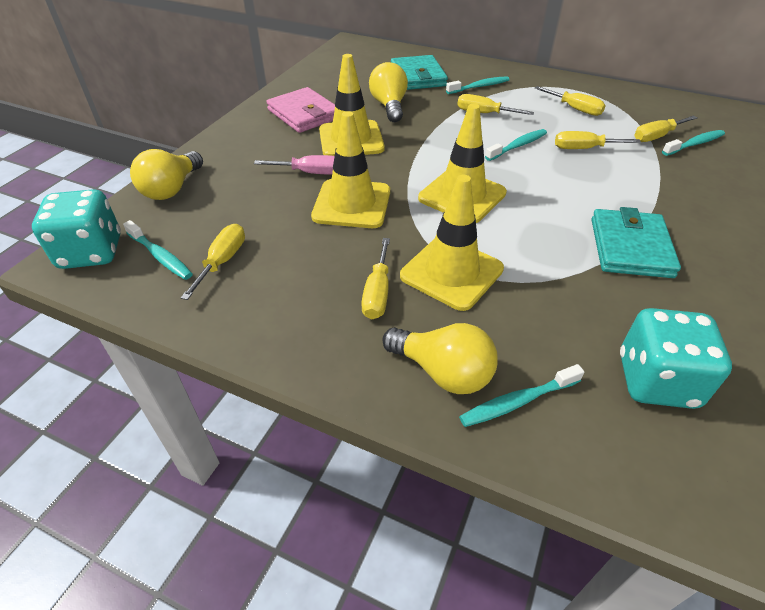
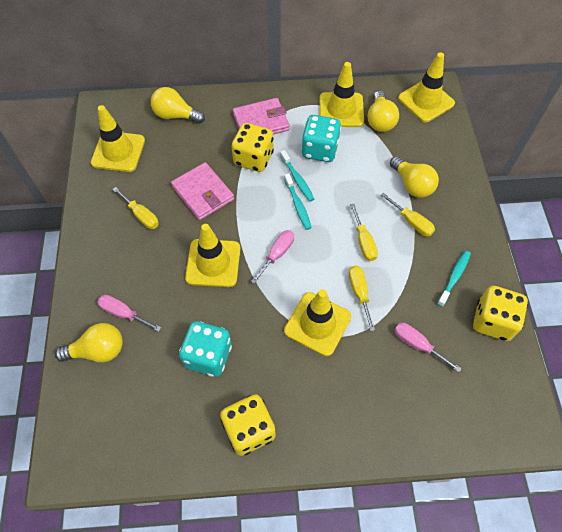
pink screwdriver: 1 -> 3
pink wallet: 1 -> 2
turquoise toothbrush: 5 -> 3
turquoise wallet: 2 -> 0
yellow dice: 0 -> 3
yellow light bulb: 3 -> 4
yellow screwdriver: 6 -> 4
yellow traffic cone: 4 -> 5

